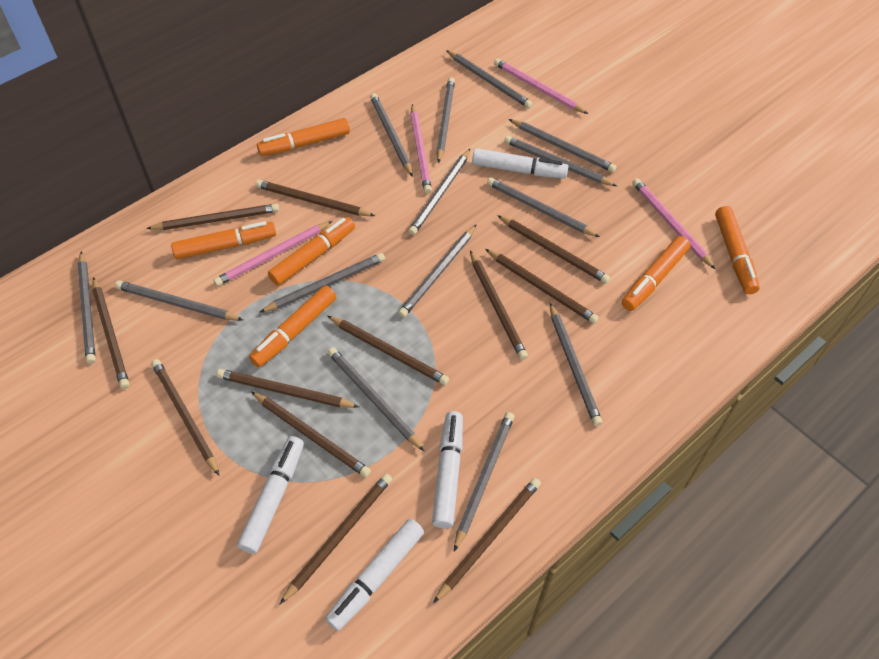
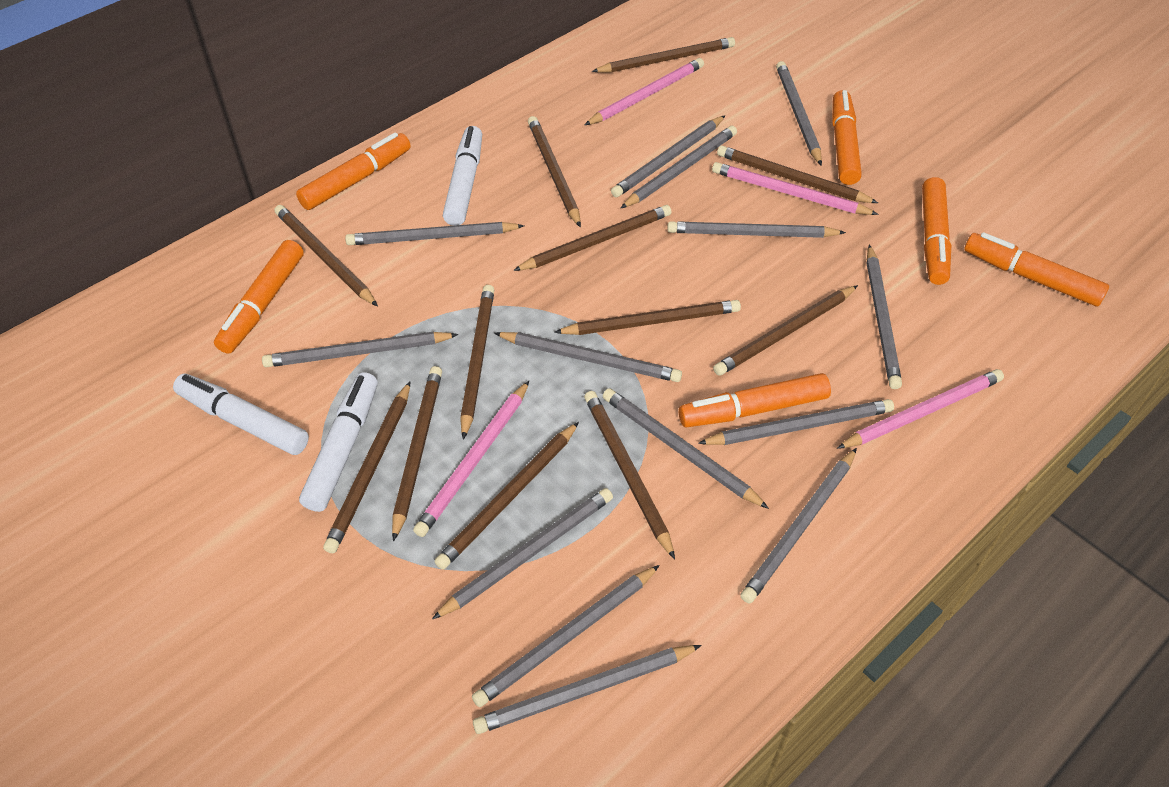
white marker: 4 -> 3

